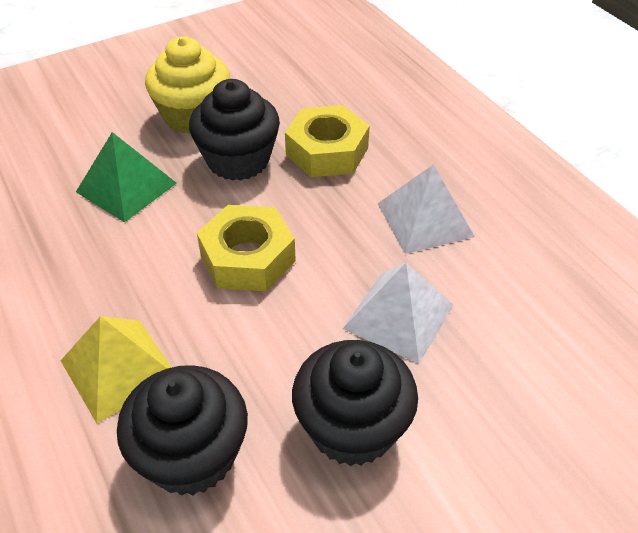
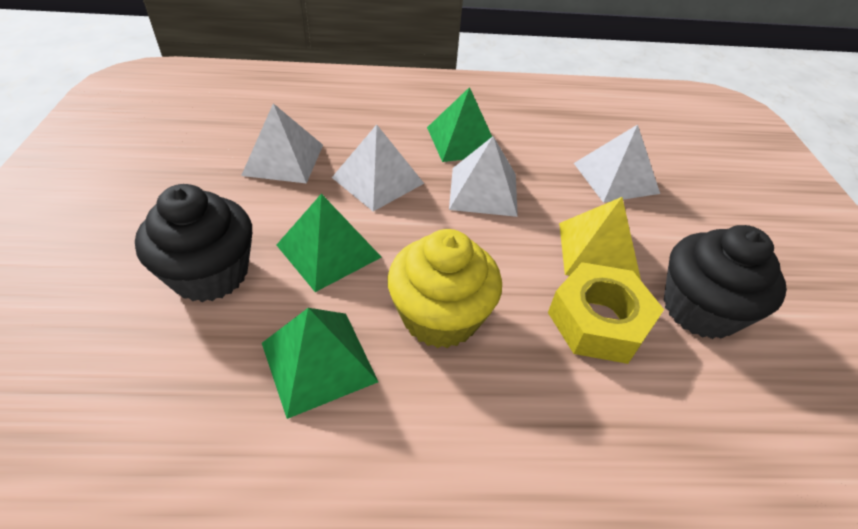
black cupcake: 3 -> 2
green pyramid: 1 -> 3
white pyramid: 2 -> 4
yellow nut: 2 -> 1

